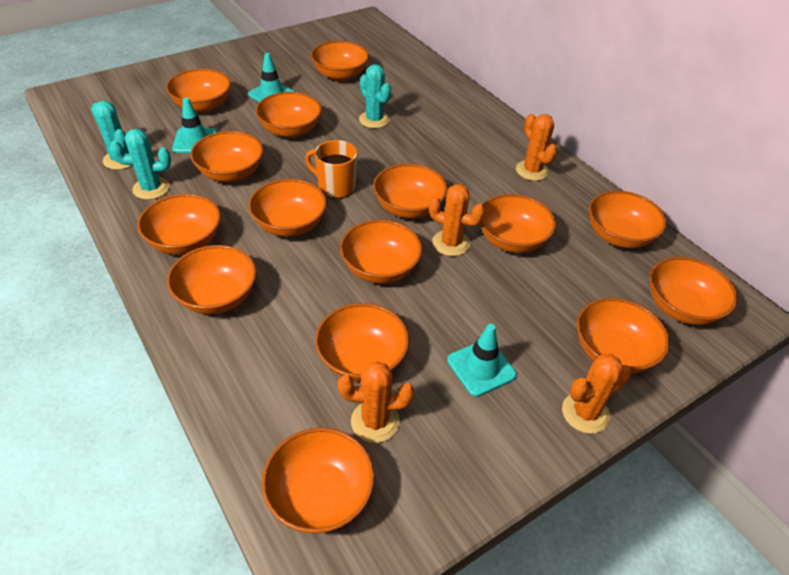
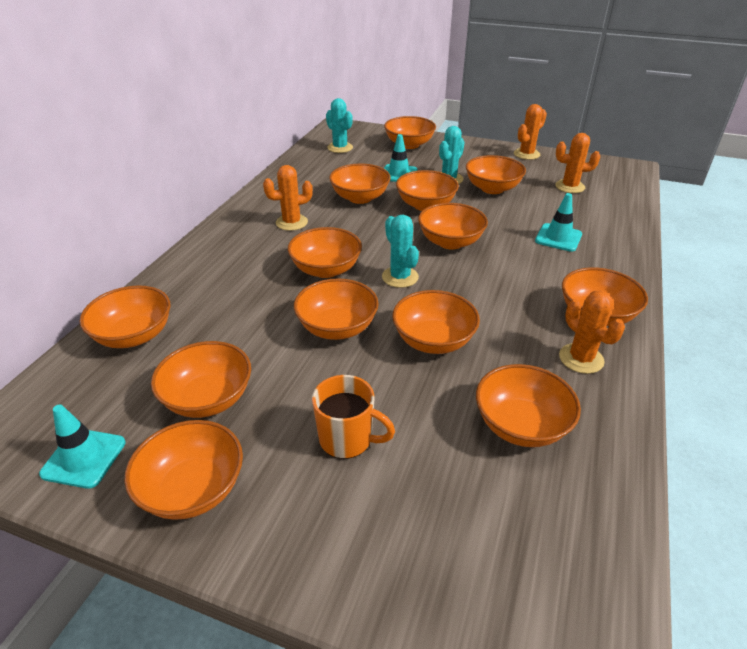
orange bowl: 15 -> 13

